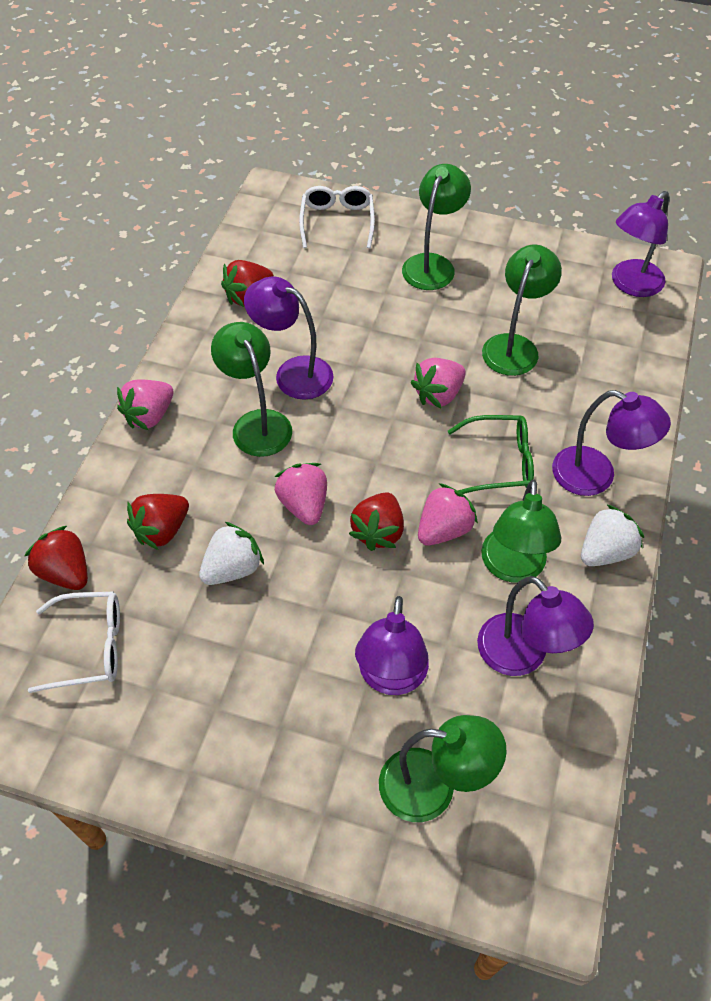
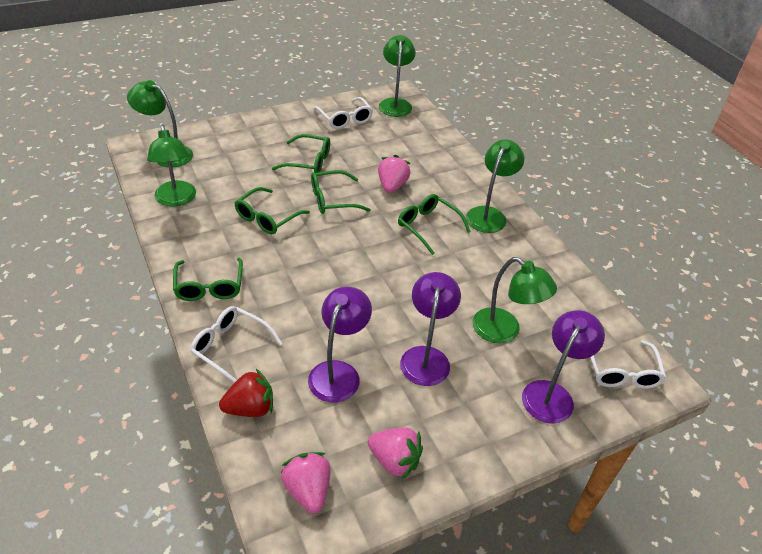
green glasses: 1 -> 5
pink strawberry: 4 -> 3
purple lamp: 5 -> 3
red strawberry: 4 -> 1
white glasses: 2 -> 3
white strawberry: 2 -> 0

